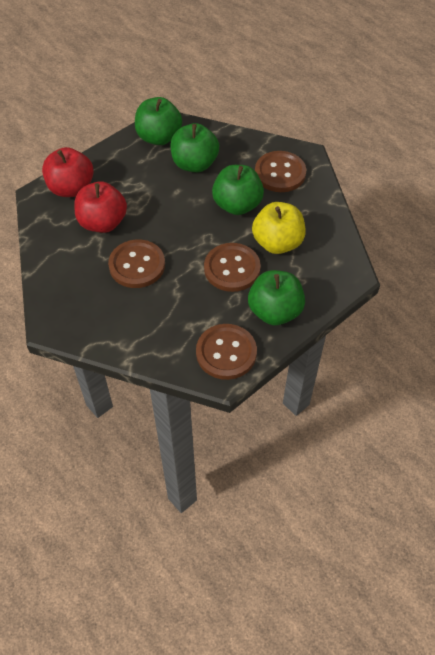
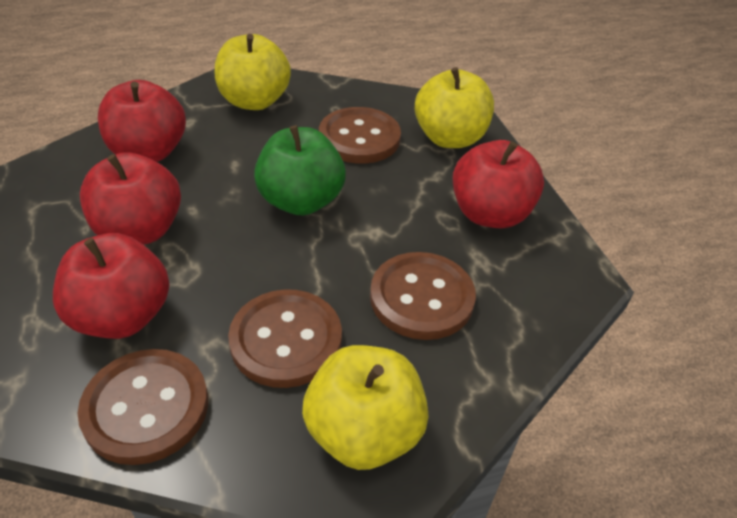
green apple: 4 -> 1
red apple: 2 -> 4
yellow apple: 1 -> 3

